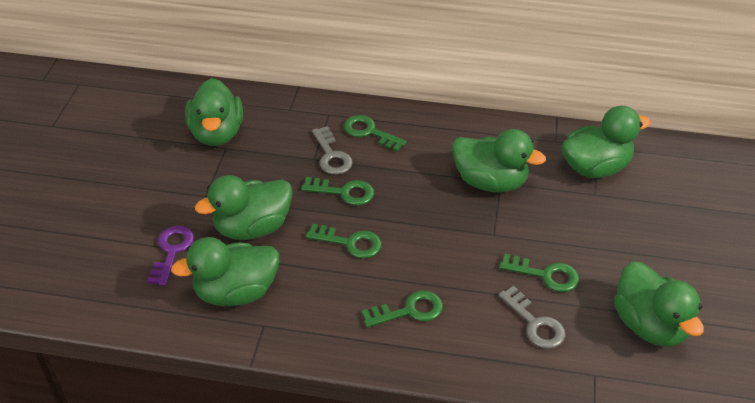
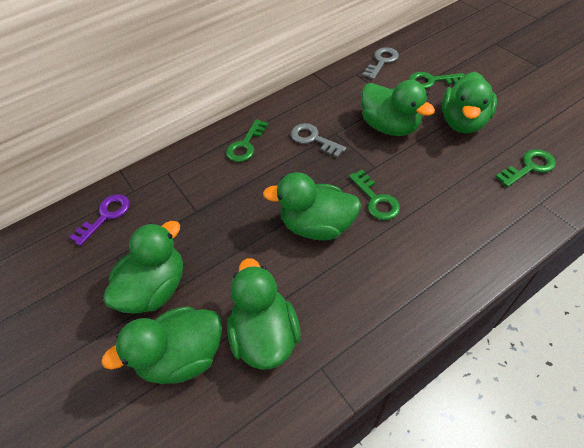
green key: 5 -> 4

